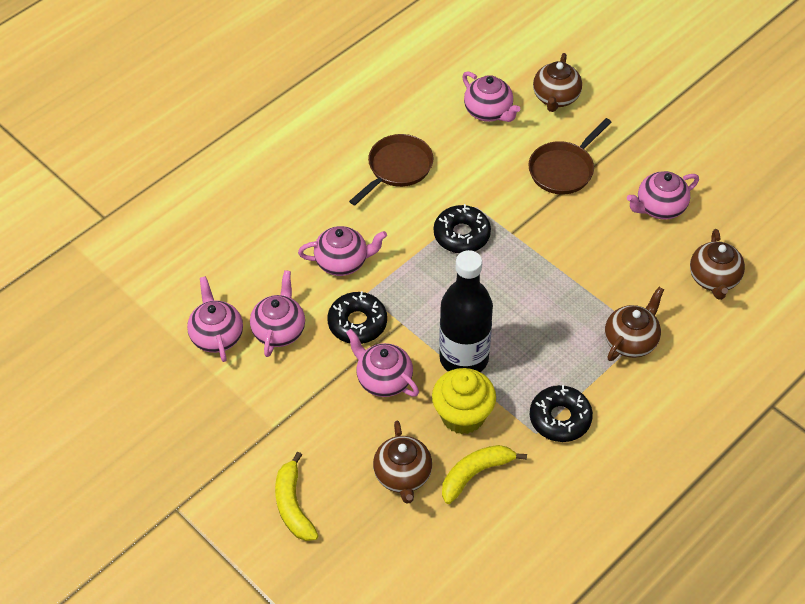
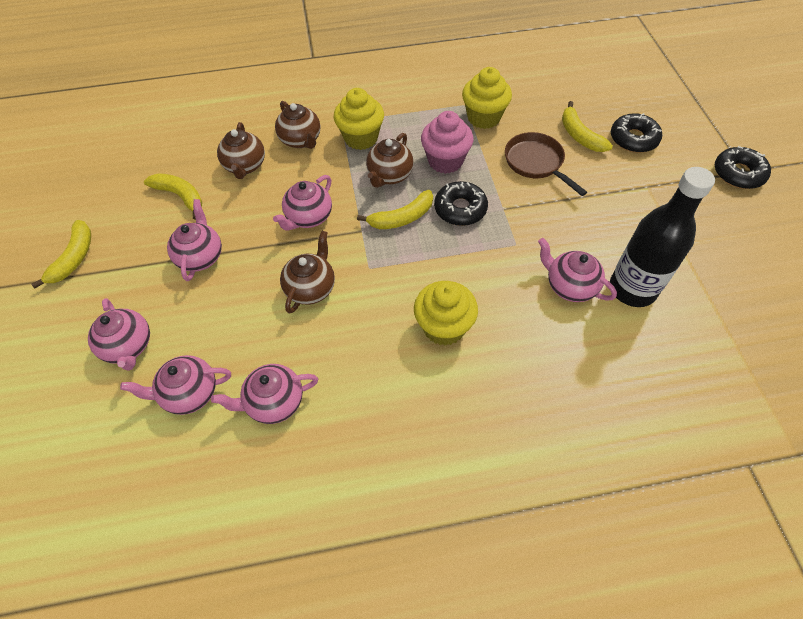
brown pan: 2 -> 1
pink cupcake: 0 -> 1
yellow banana: 2 -> 4
yellow cupcake: 1 -> 3

